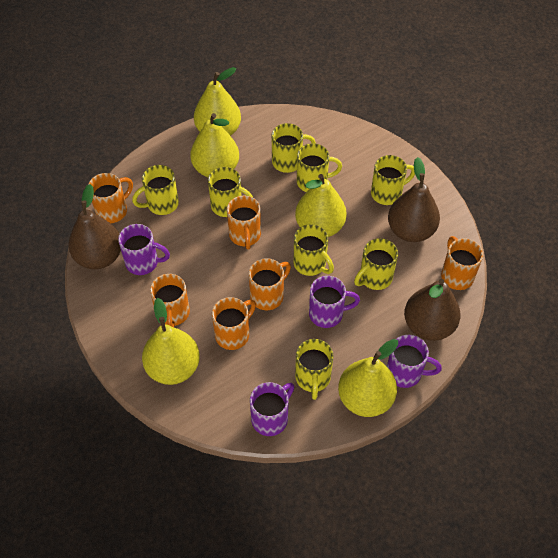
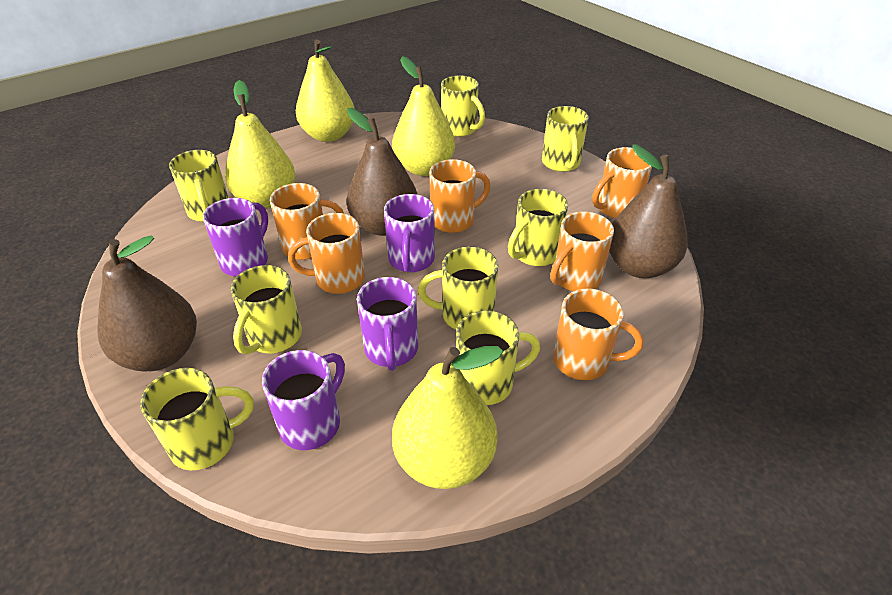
yellow pear: 5 -> 4

